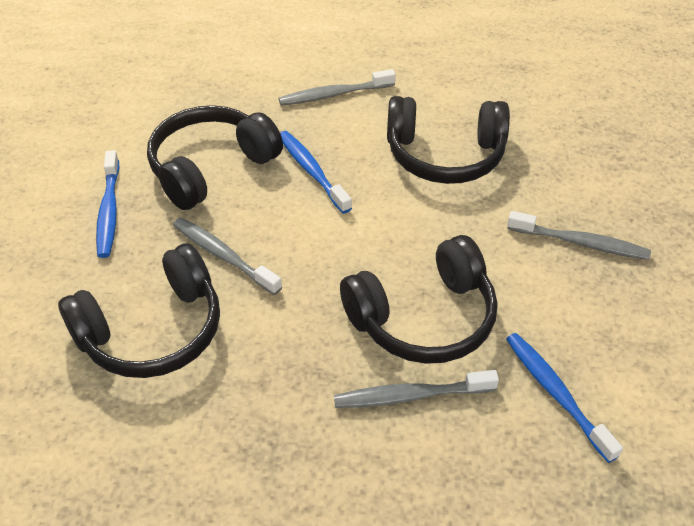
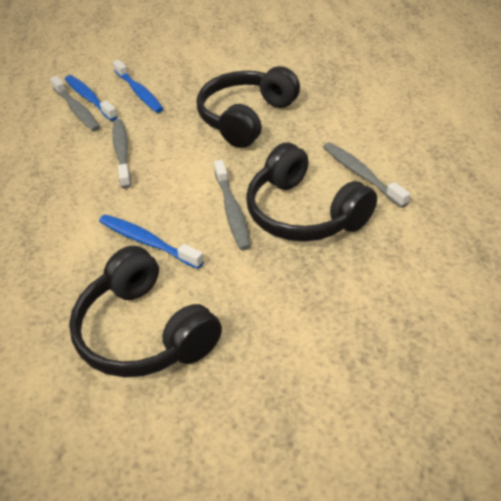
black headphones: 4 -> 3

